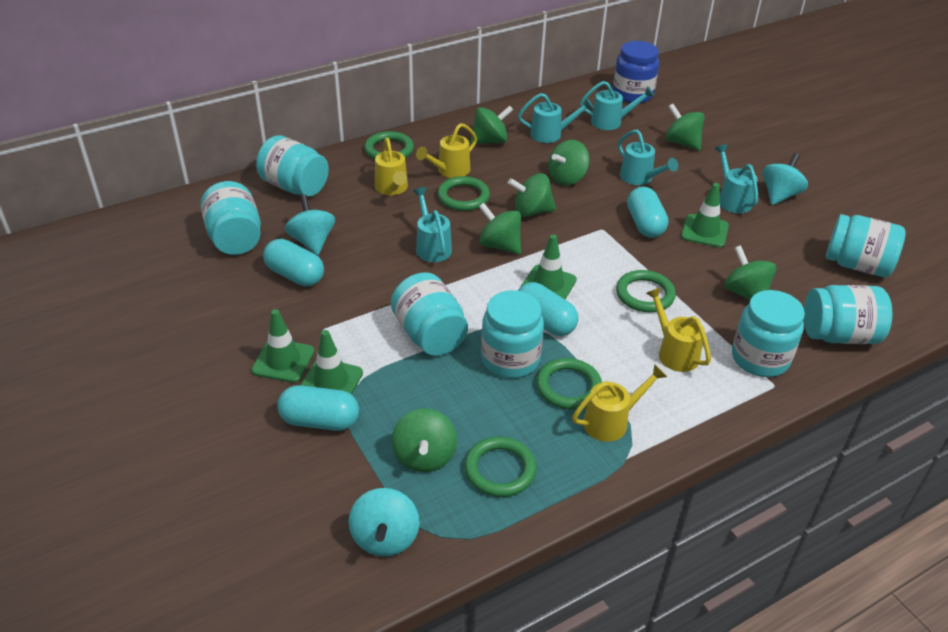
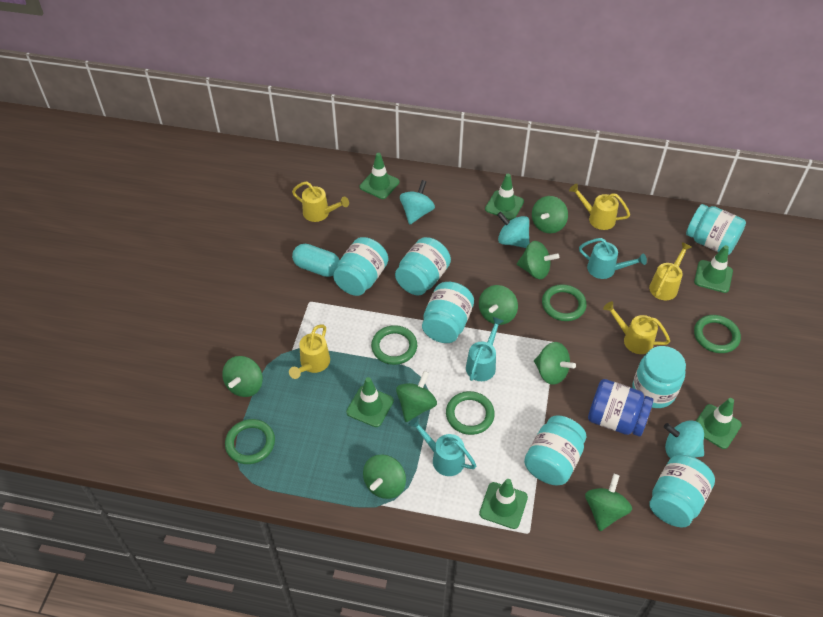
green spinning top: 7 -> 8
green traffic cone: 4 -> 6
turquoise capsule: 4 -> 1
turquoise watering can: 5 -> 3
yellow watering can: 4 -> 5

